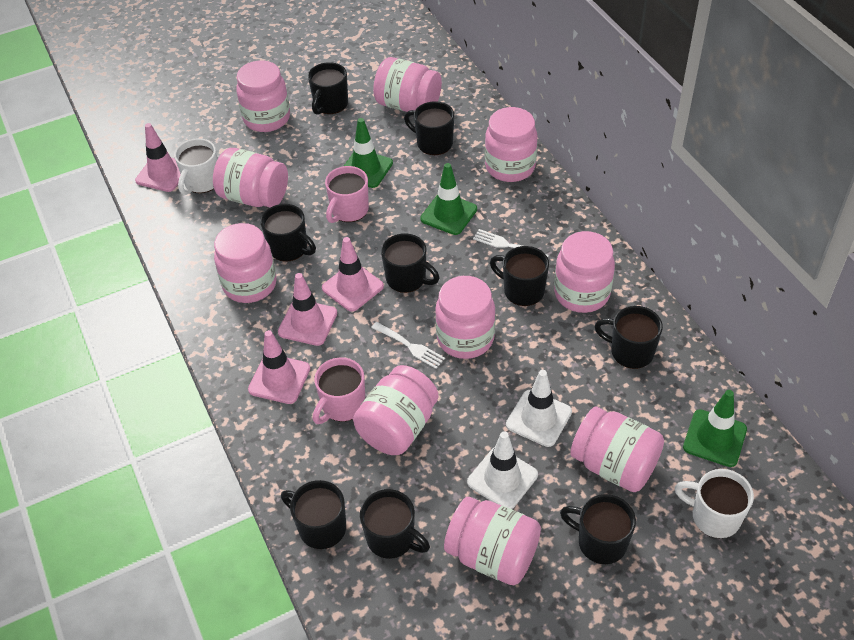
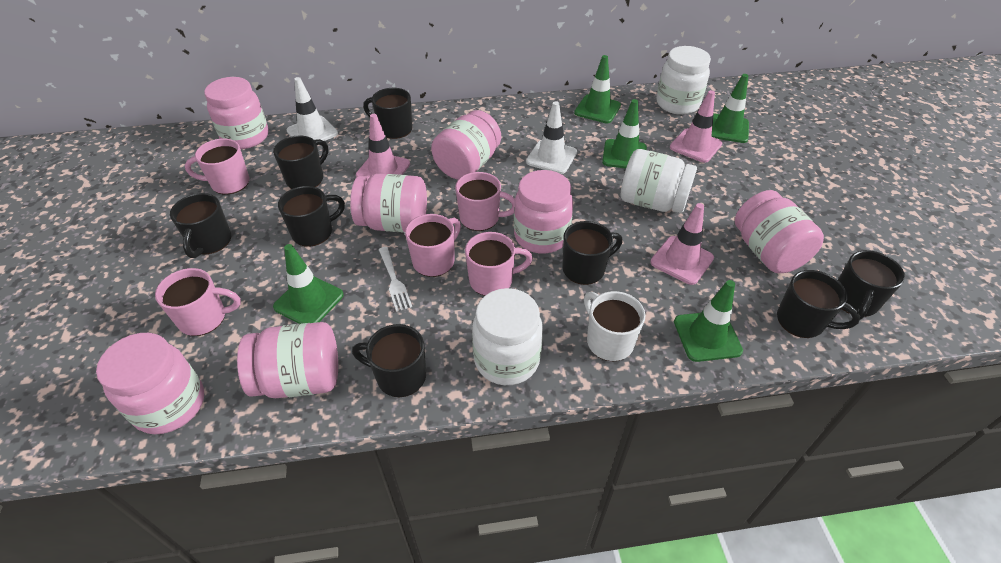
black mug: 9 -> 8
green traffic cone: 3 -> 5
pink jar: 10 -> 7
pink mug: 2 -> 5
pink traffic cone: 4 -> 3
white fork: 2 -> 1
white jar: 0 -> 3
white mug: 2 -> 1

